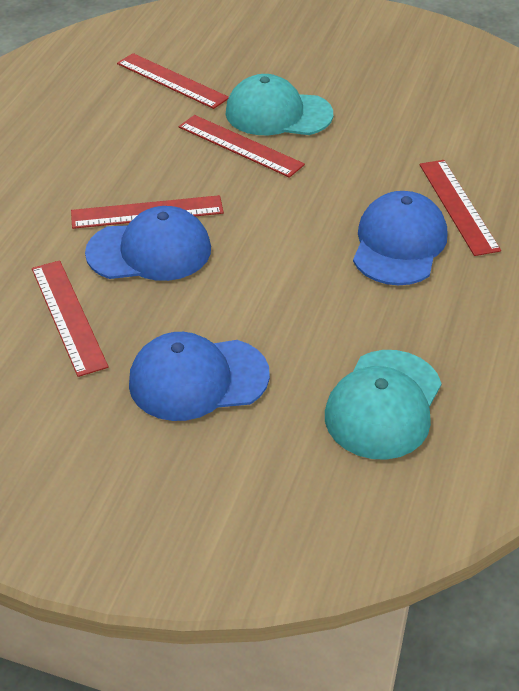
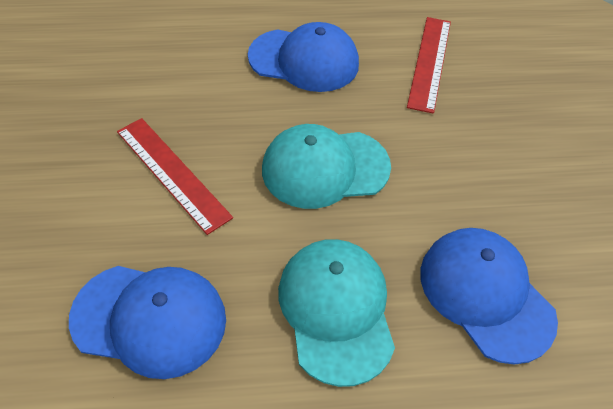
red ruler: 5 -> 2

